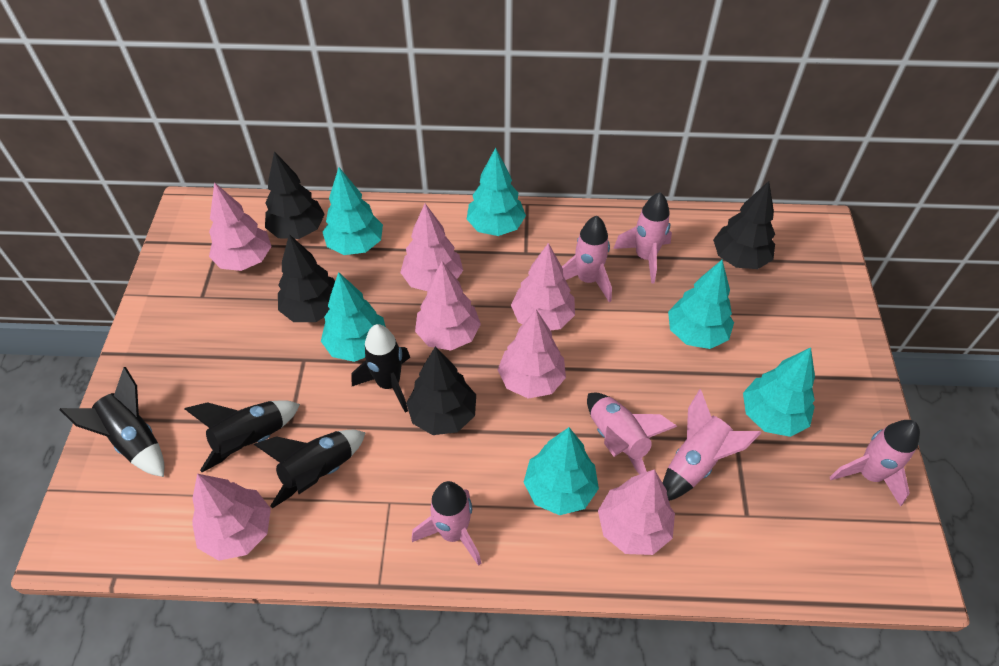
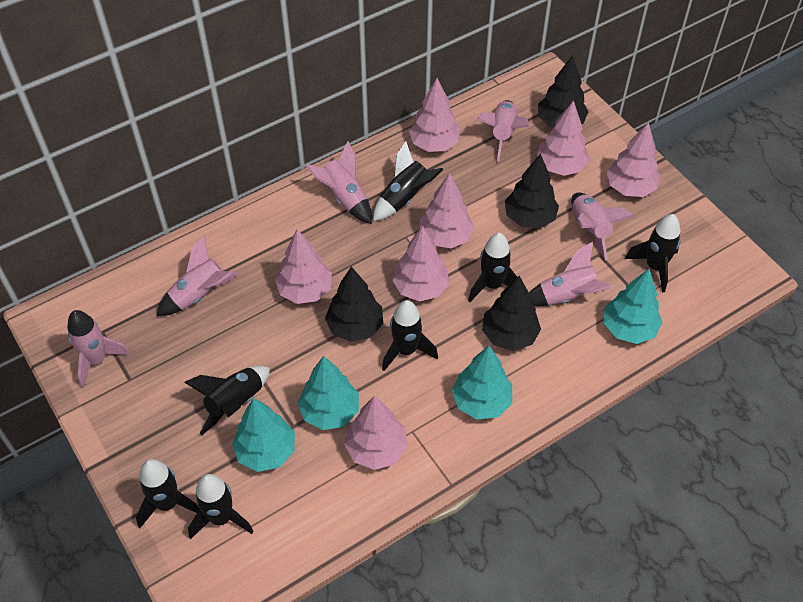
black rocket: 4 -> 7
turquoise tree: 6 -> 4

